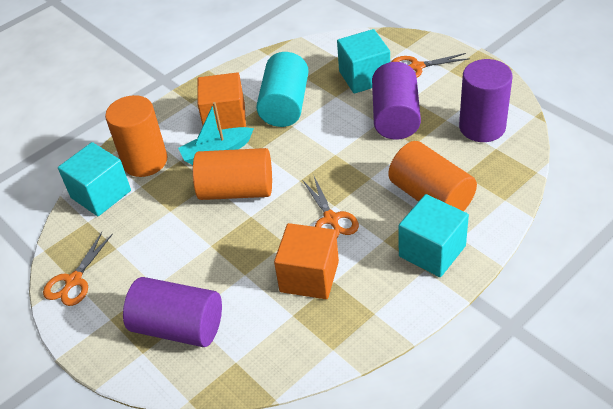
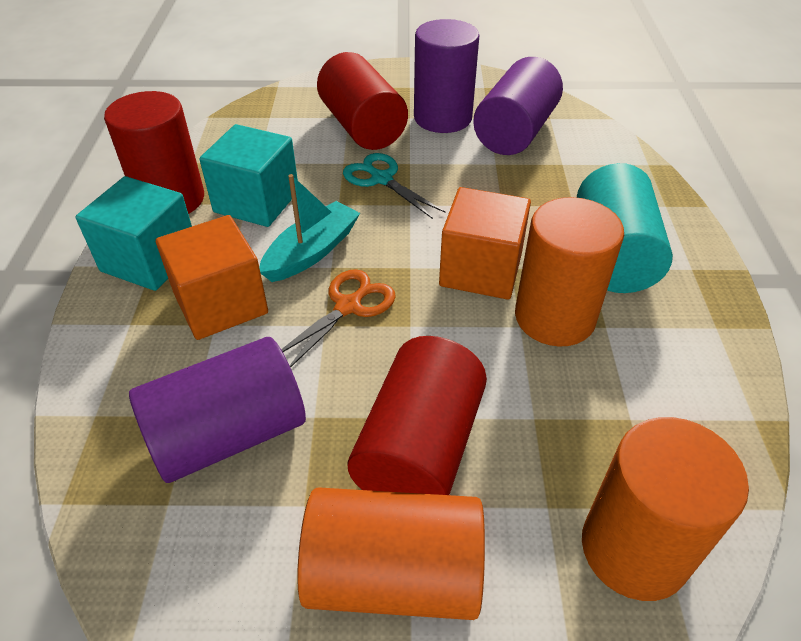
orange scissors: 3 -> 1
red cylinder: 0 -> 3
turquoise cube: 3 -> 2
turquoise scissors: 0 -> 1

